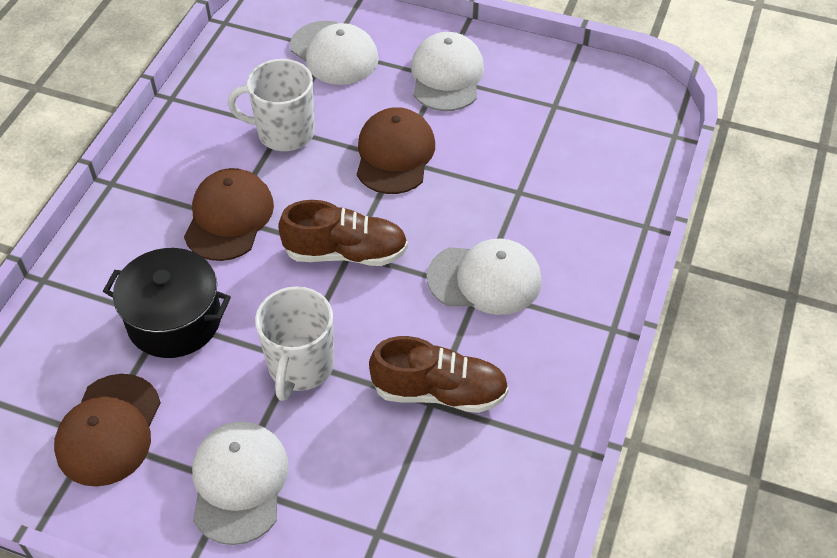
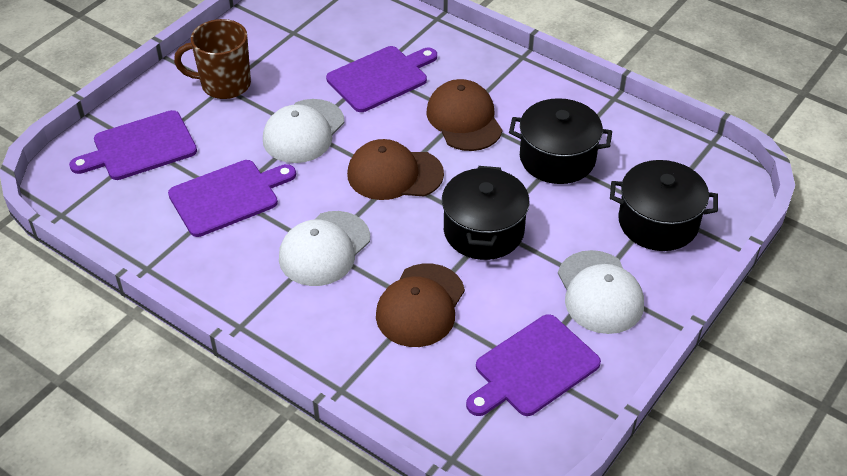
black pot: 1 -> 3
brown mug: 0 -> 1
brown shoe: 2 -> 0
purple cutting board: 0 -> 4
white cap: 4 -> 3
white mug: 2 -> 0

